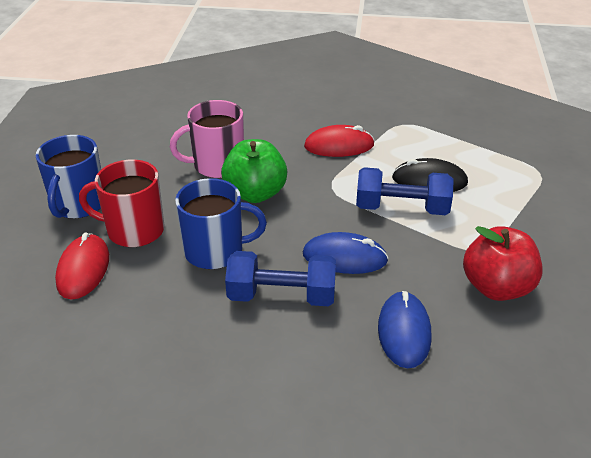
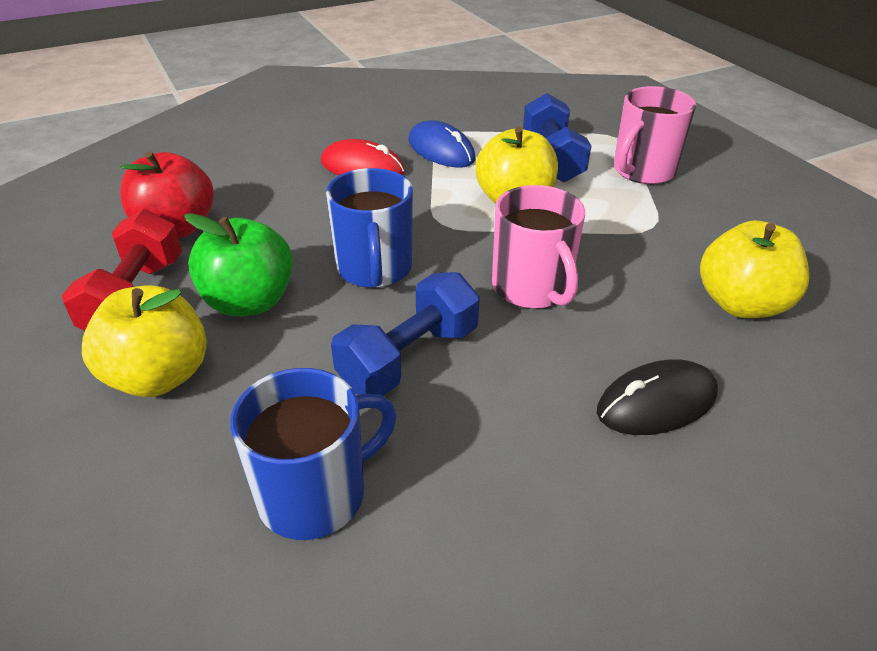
blue mouse: 2 -> 1
pink mug: 1 -> 2
red dumbbell: 0 -> 1
red mouse: 2 -> 1
red mug: 1 -> 0
yellow apple: 0 -> 3

